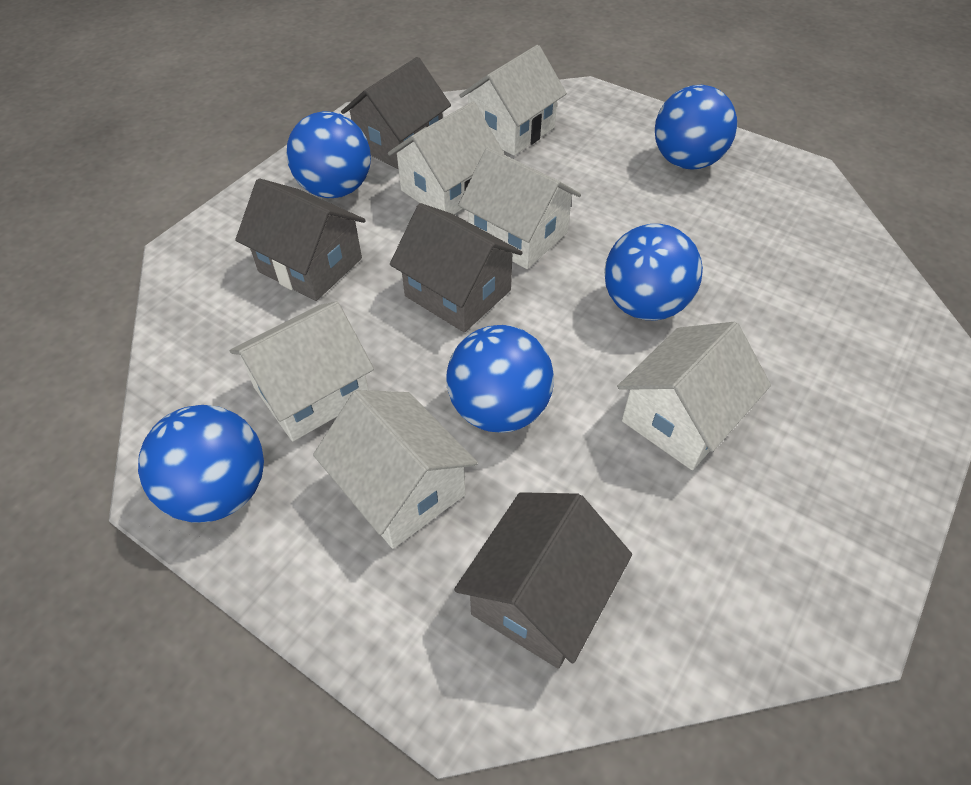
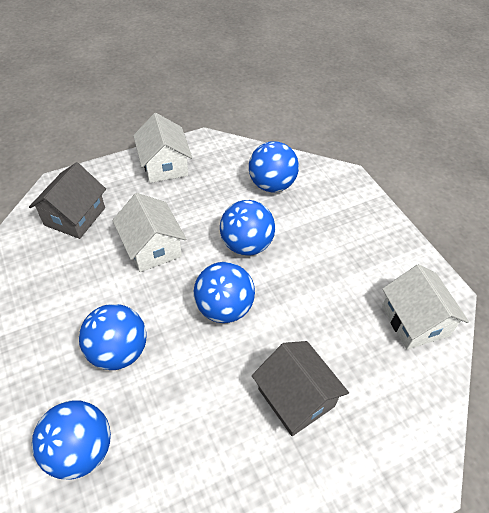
grey house: 4 -> 2
white house: 6 -> 3

